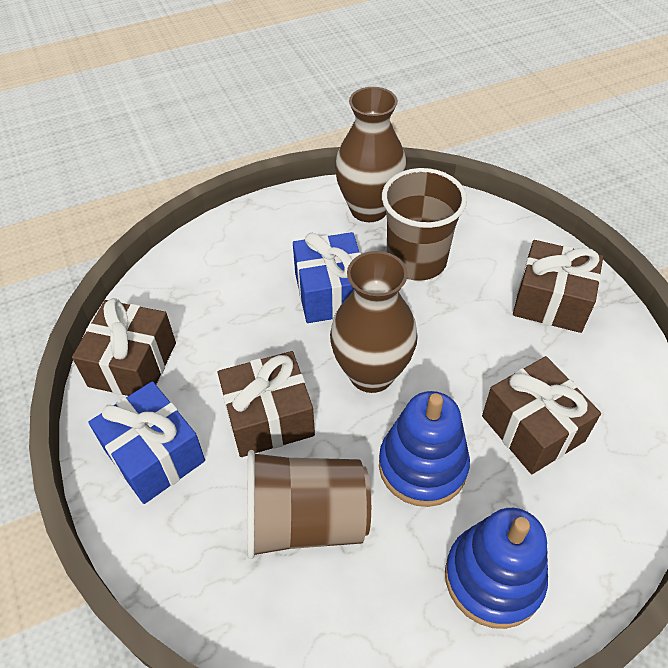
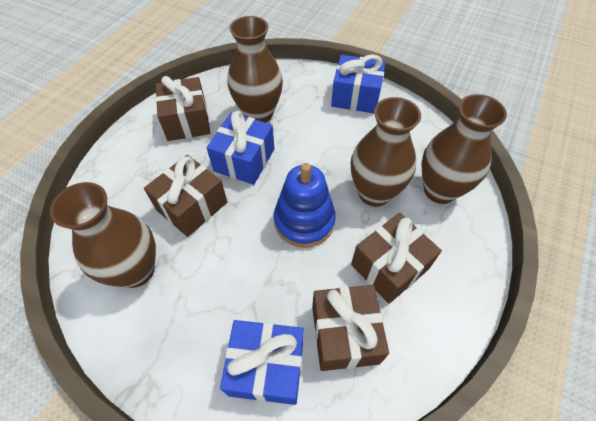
blue gift: 2 -> 3
blue stacking toy: 2 -> 1
brown cup: 2 -> 0
brown vase: 2 -> 4

